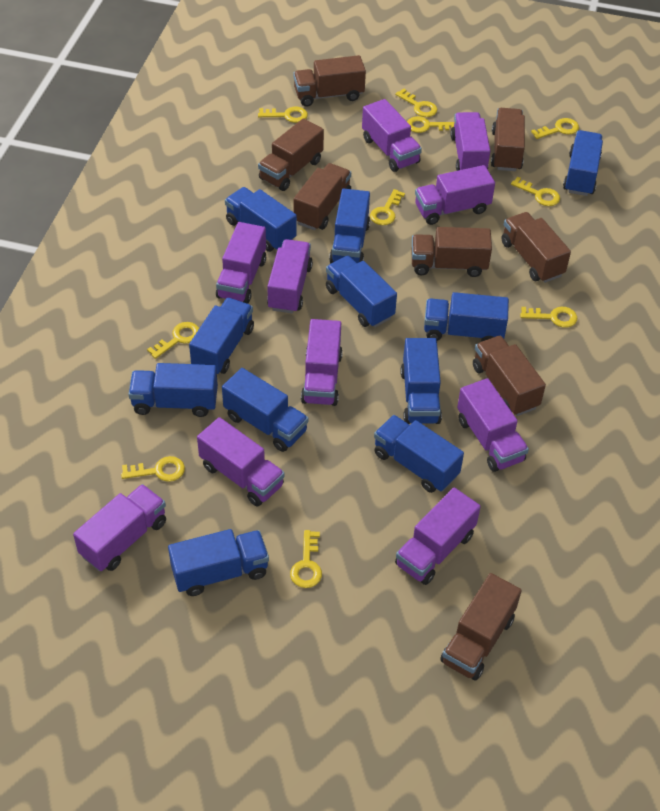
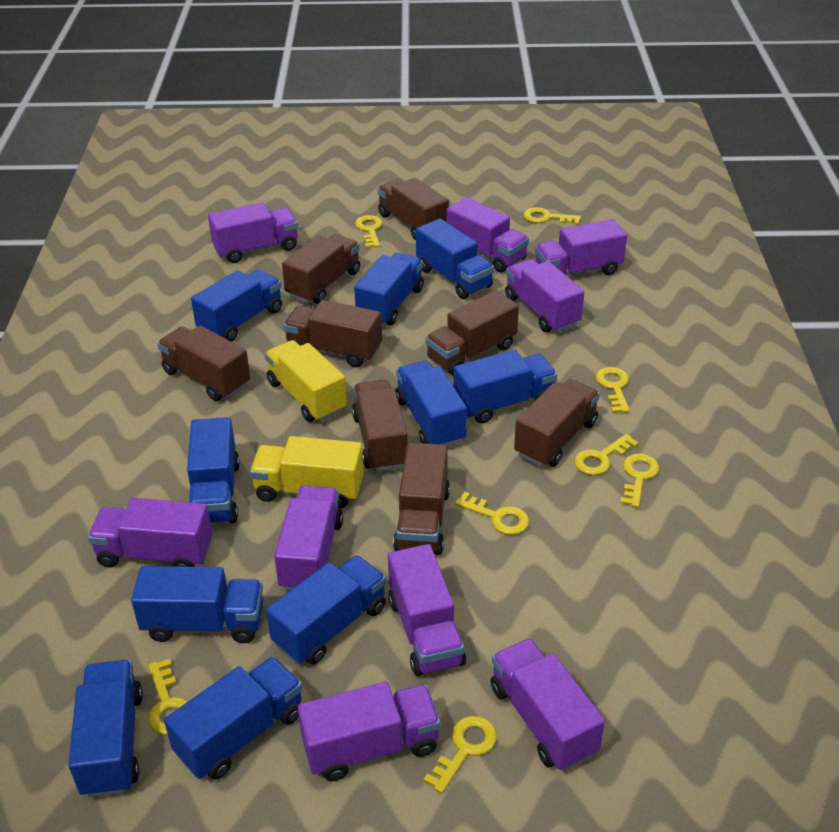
blue truck: 11 -> 10
purple truck: 10 -> 9
yellow key: 10 -> 8
yellow truck: 0 -> 2

